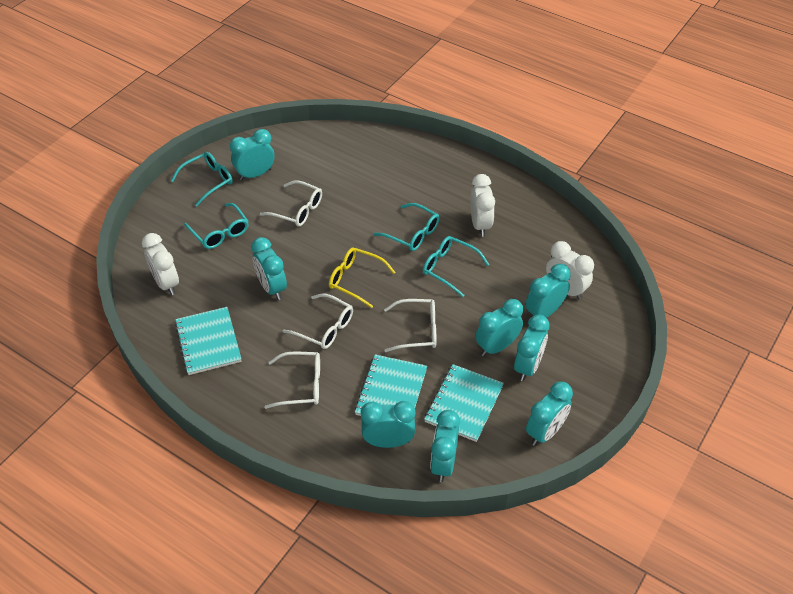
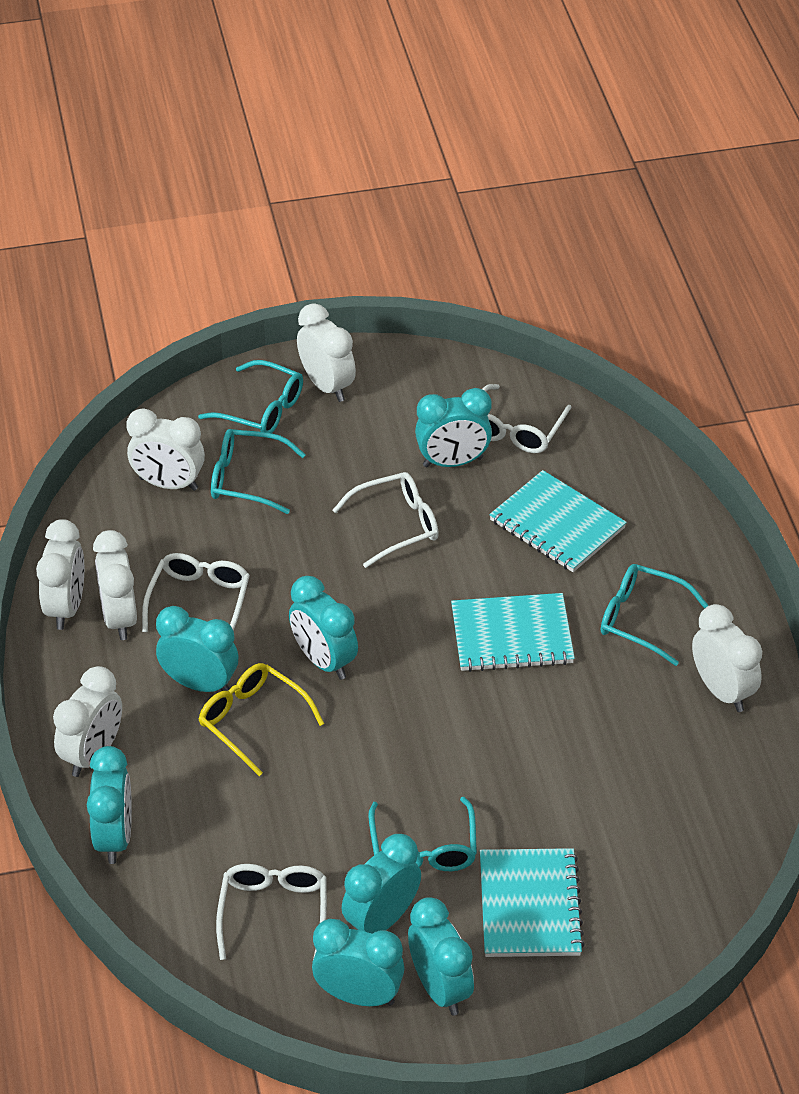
turquoise clock: 8 -> 7
white clock: 3 -> 6

